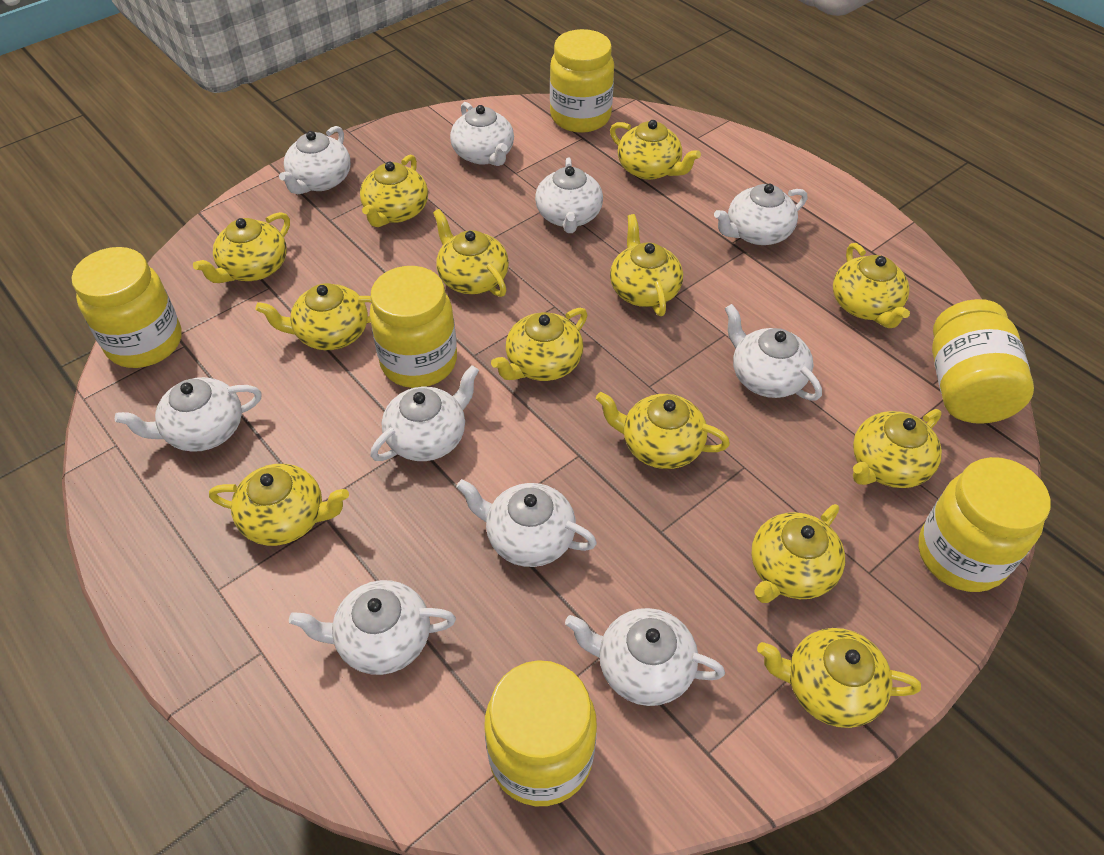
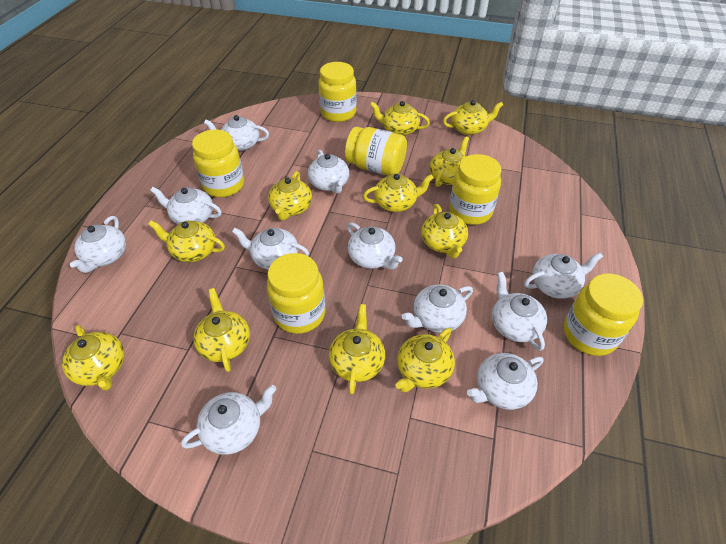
white teapot: 10 -> 11
yellow teapot: 13 -> 11

